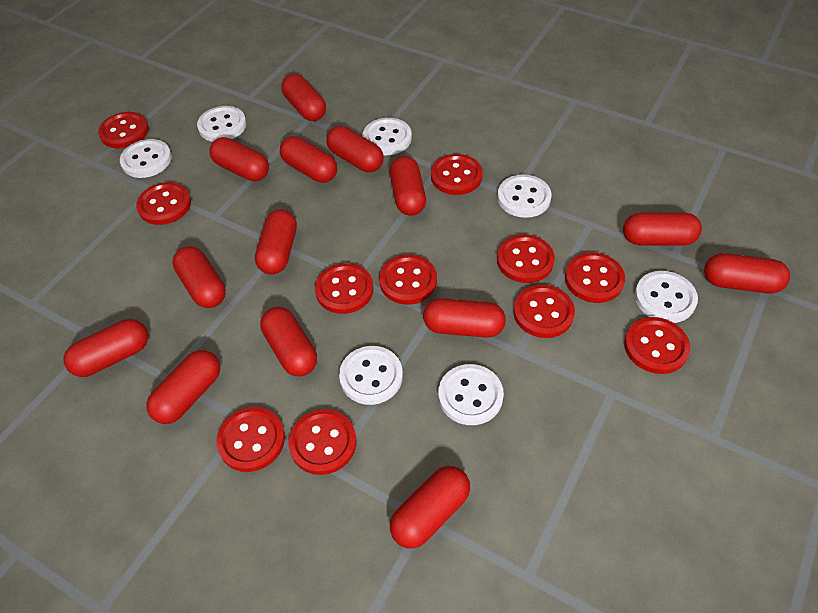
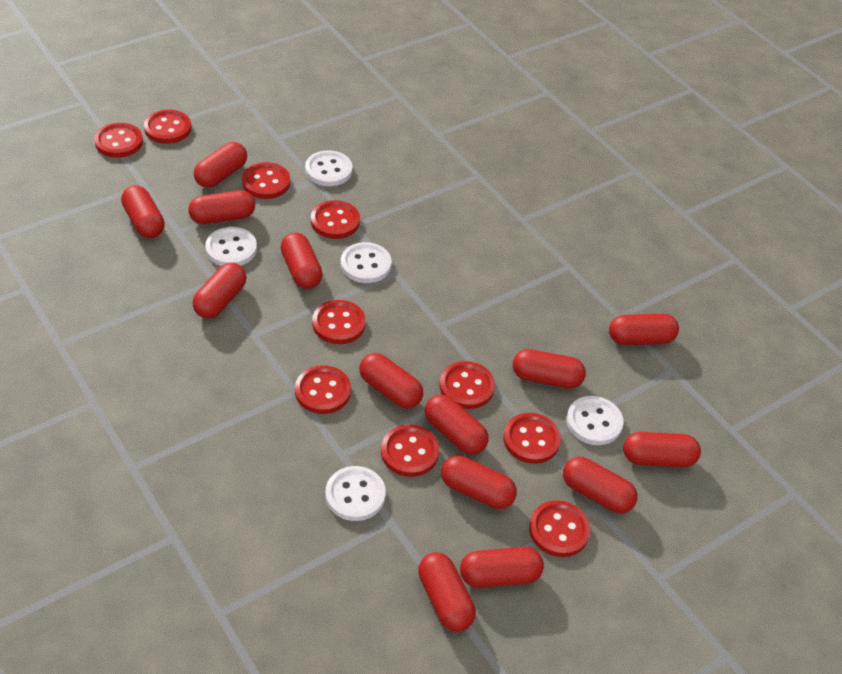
red button: 11 -> 10
white button: 7 -> 5

